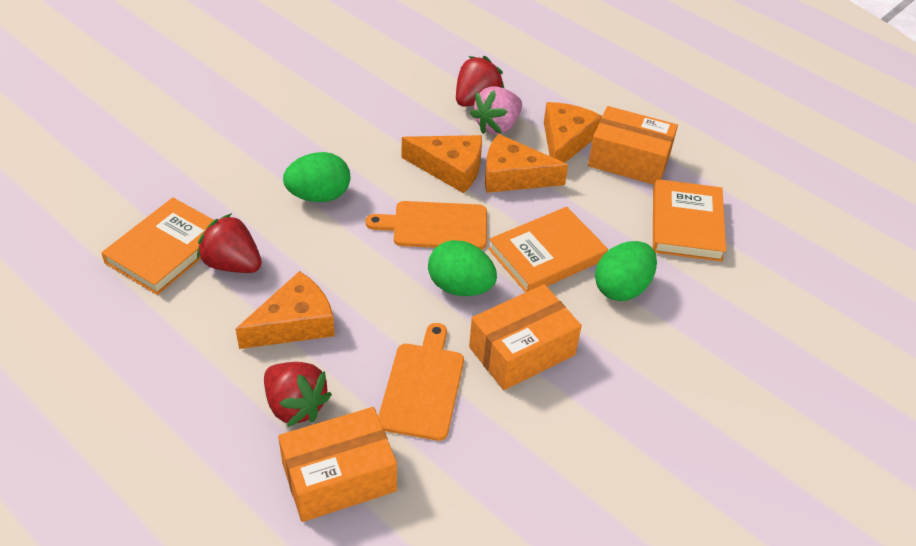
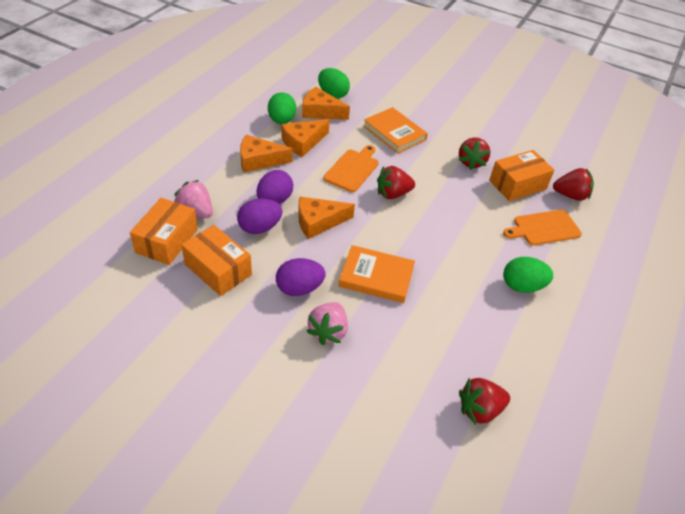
orange book: 3 -> 2
pink strawberry: 1 -> 2
purple egg: 0 -> 3
red strawberry: 3 -> 4

